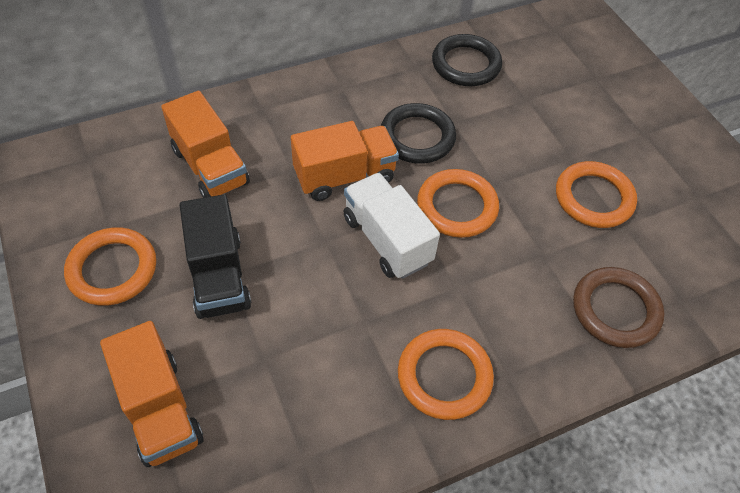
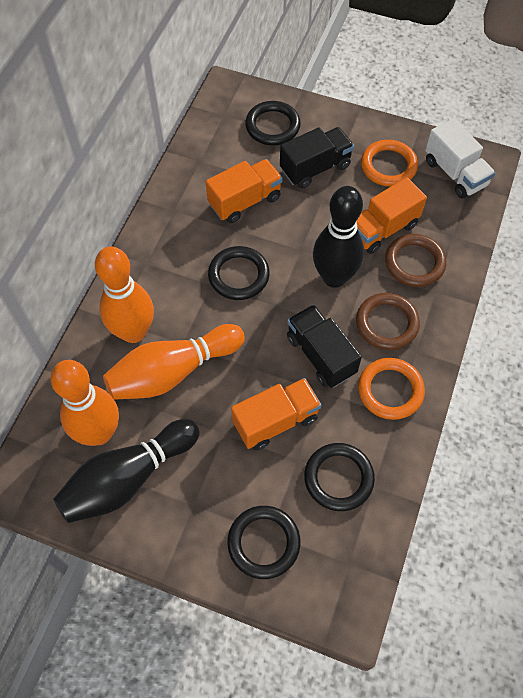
black bowling pin: 0 -> 2
black ring: 2 -> 4
black truck: 1 -> 2
brown ring: 1 -> 2
orange bowling pin: 0 -> 3
orange ring: 4 -> 2

